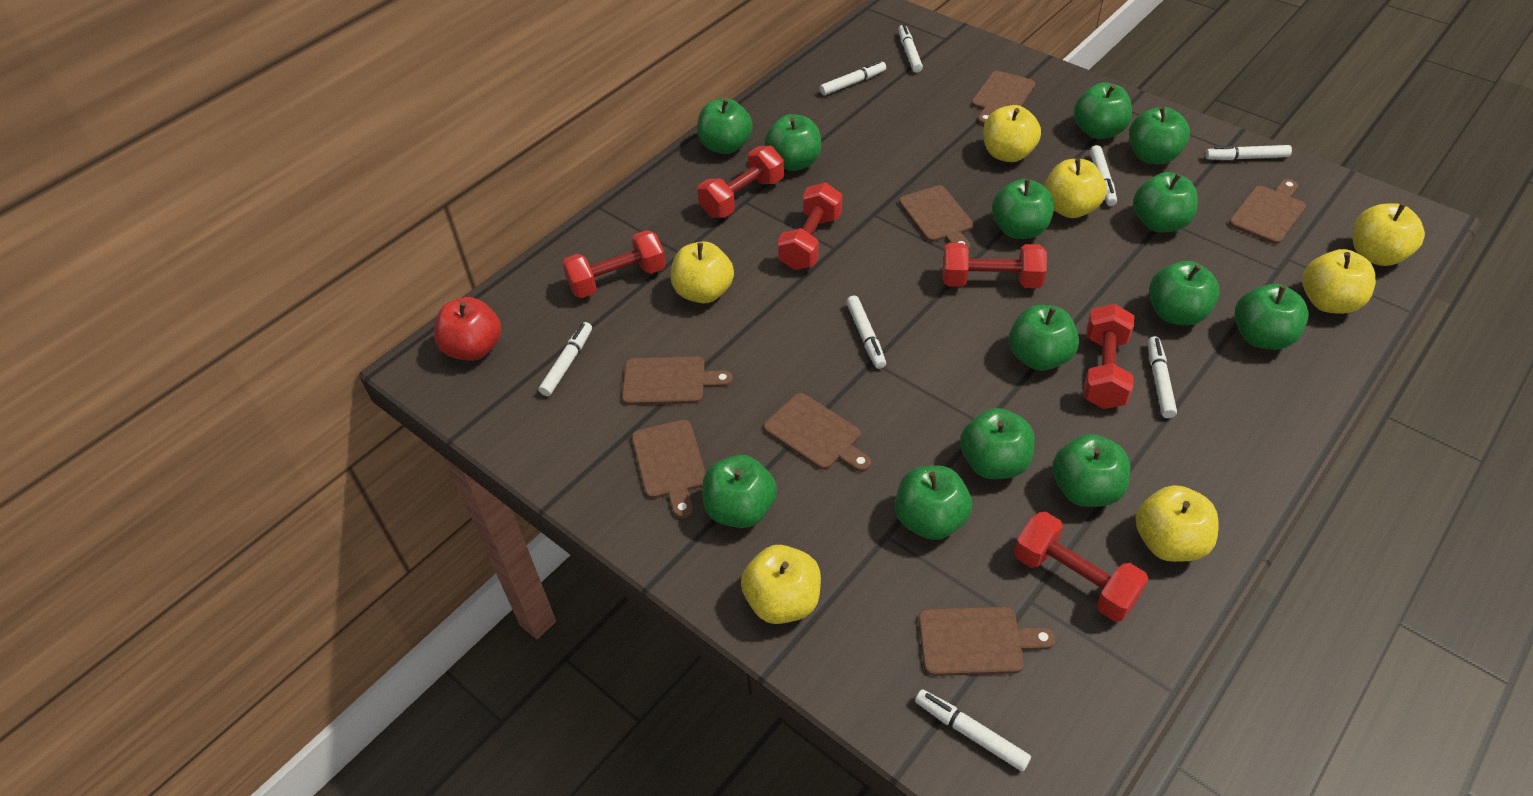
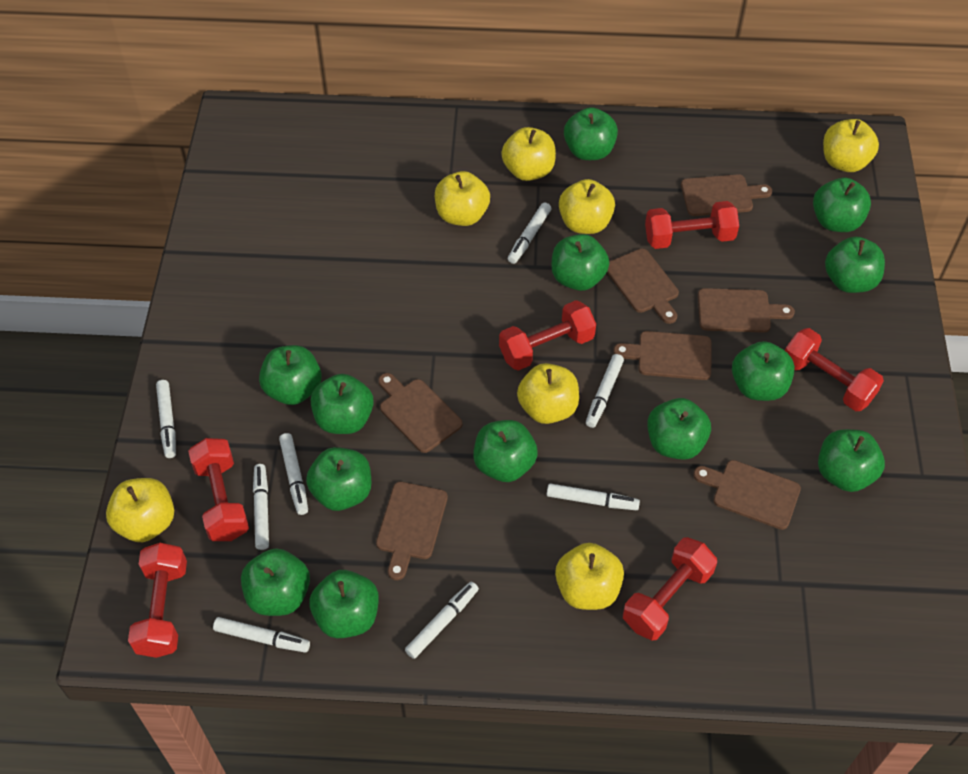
red apple: 1 -> 0

